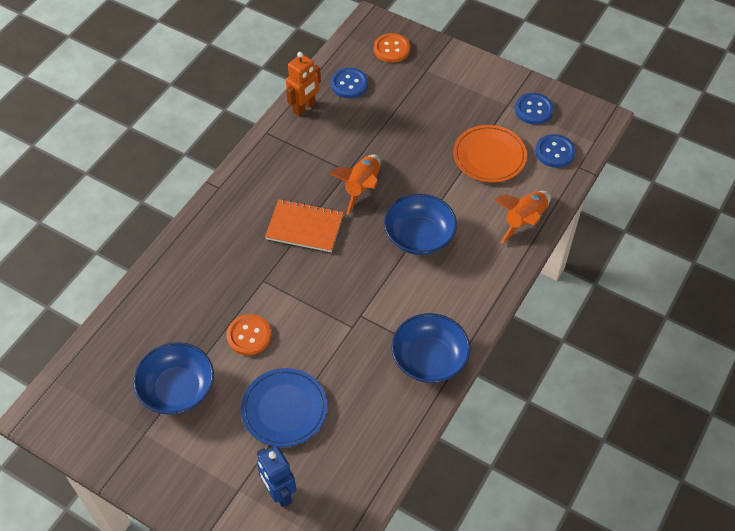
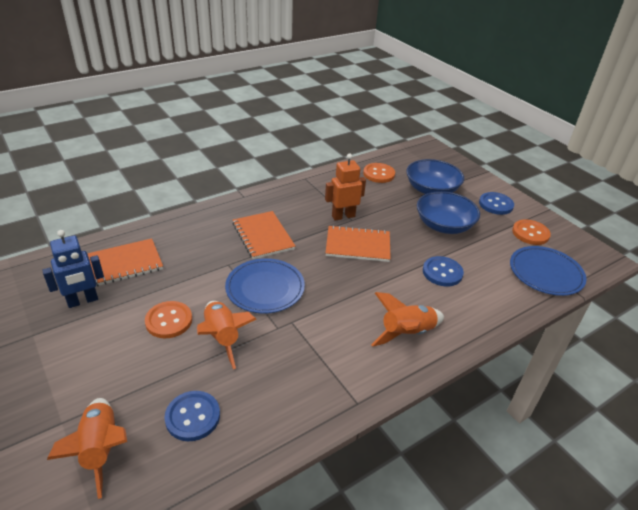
blue bowl: 3 -> 2
blue plate: 1 -> 2
orange button: 2 -> 3
orange notebook: 1 -> 3
orange plate: 1 -> 0
orange rocket: 2 -> 3

